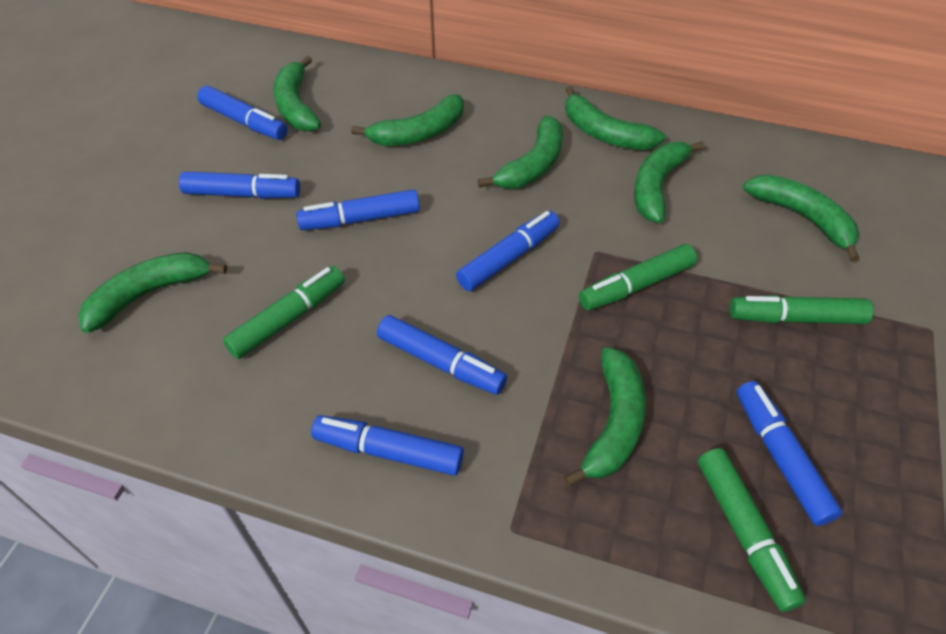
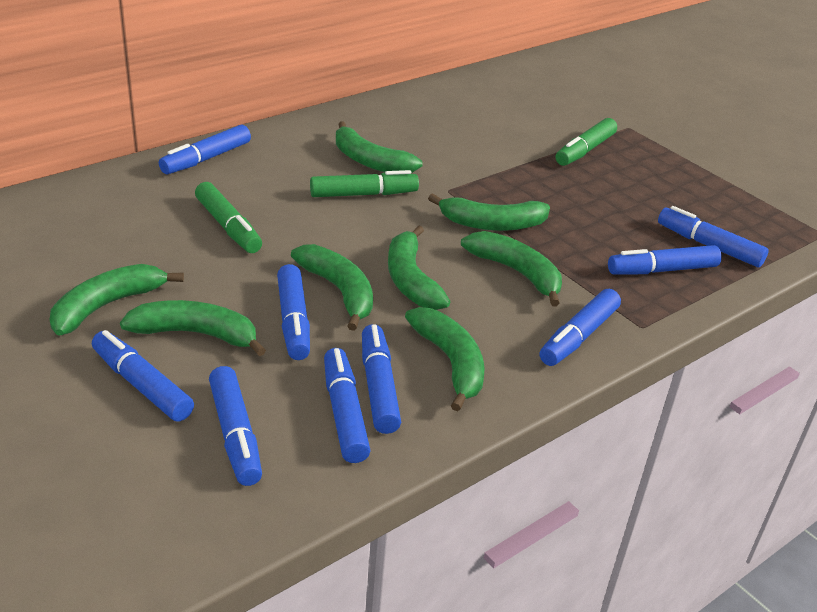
blue marker: 7 -> 9
green marker: 4 -> 3

